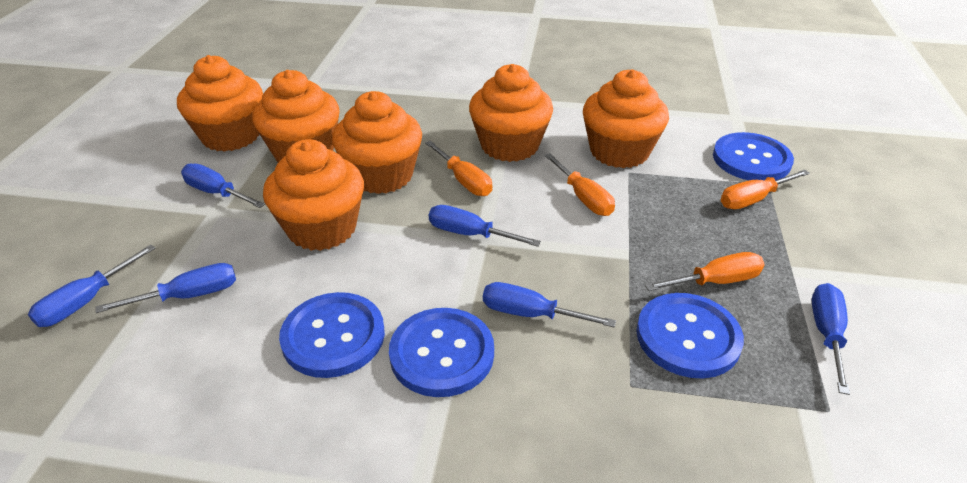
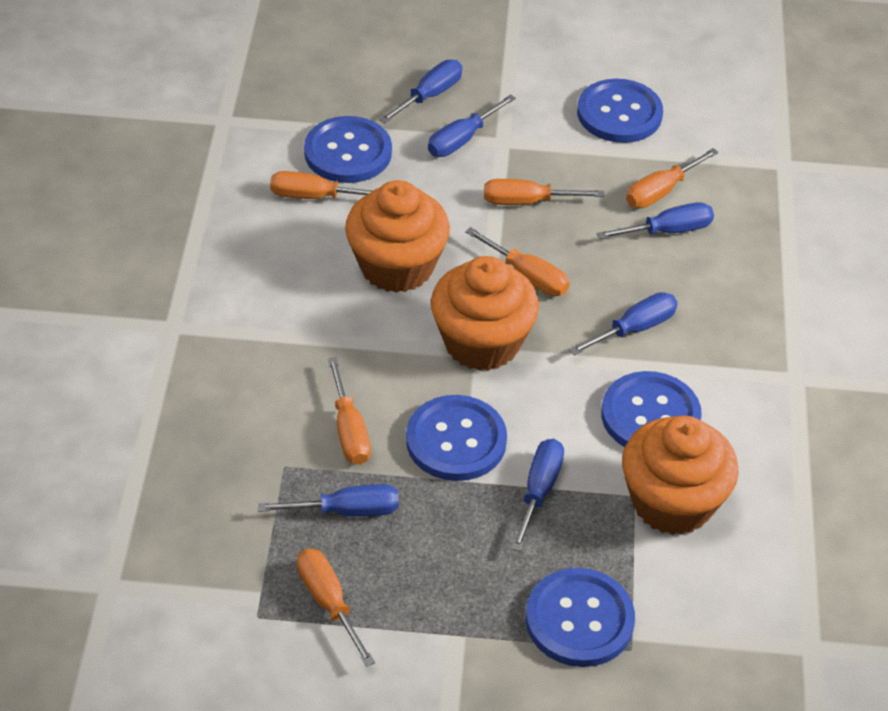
blue button: 4 -> 5
orange cupcake: 6 -> 3
orange screwdriver: 4 -> 6

